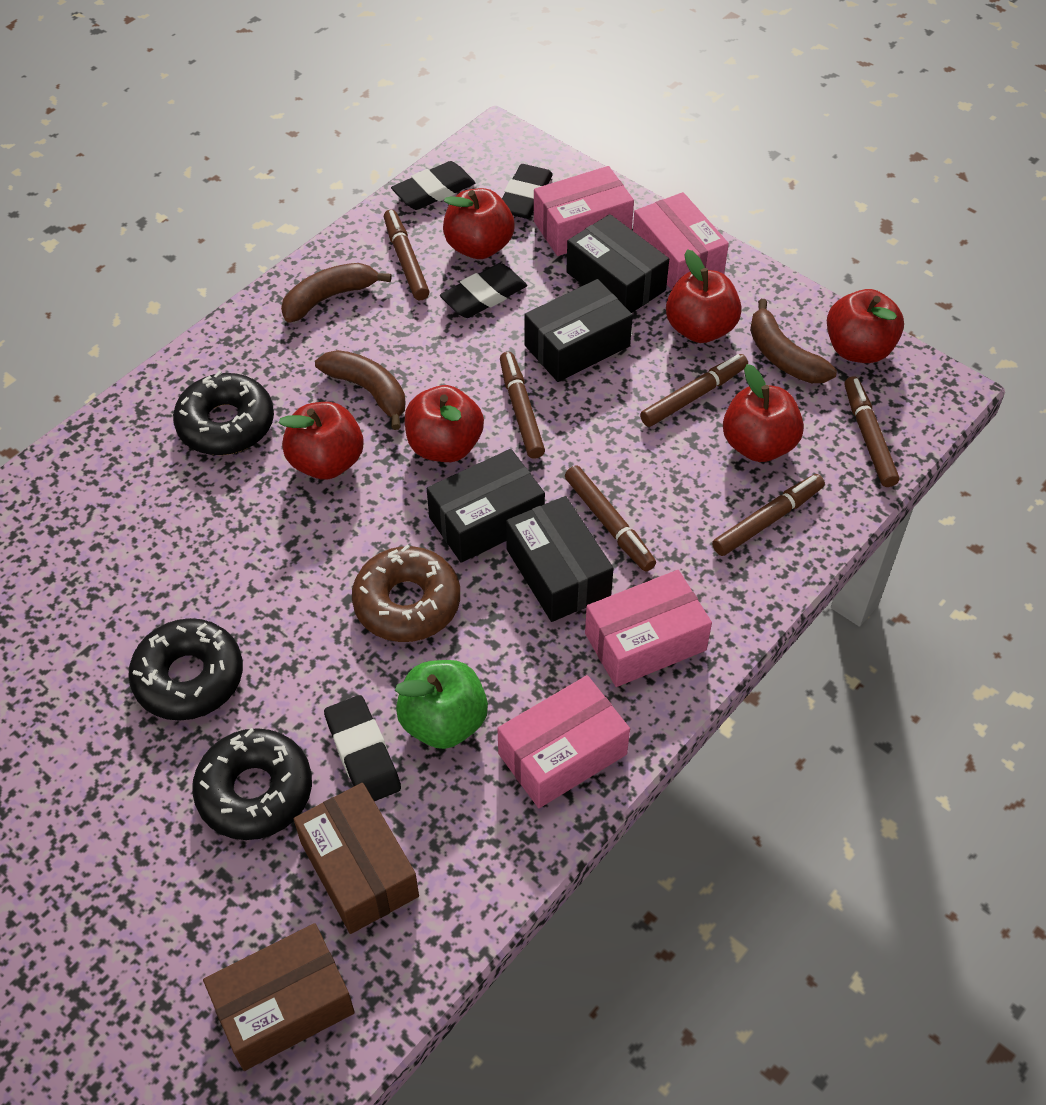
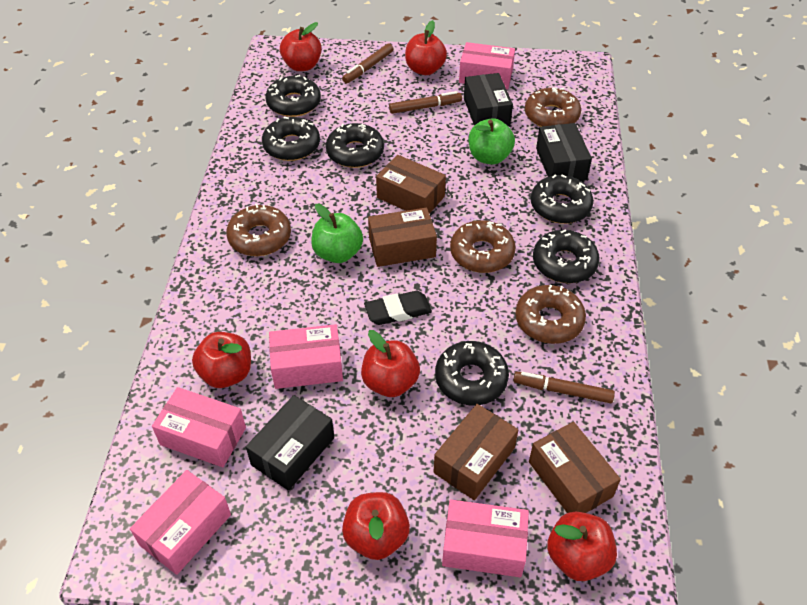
black box: 4 -> 3
black donut: 3 -> 6
black eraser: 4 -> 1
brown banana: 3 -> 0
brown box: 2 -> 4
brown donut: 1 -> 4
brown marker: 6 -> 3
green apple: 1 -> 2
pink box: 4 -> 5

